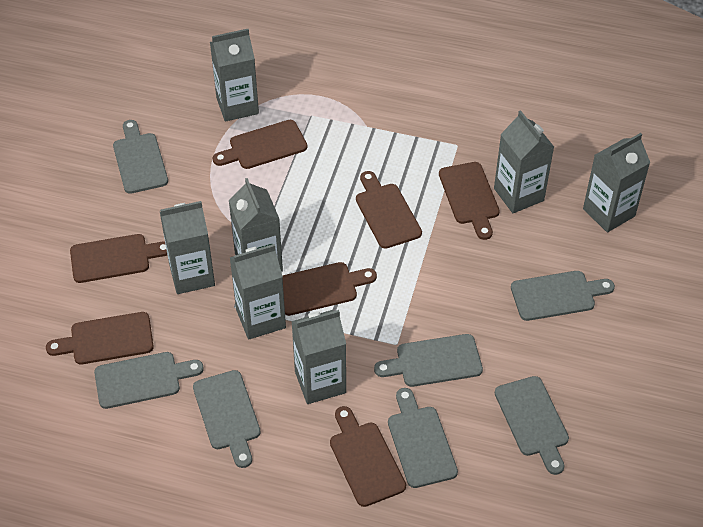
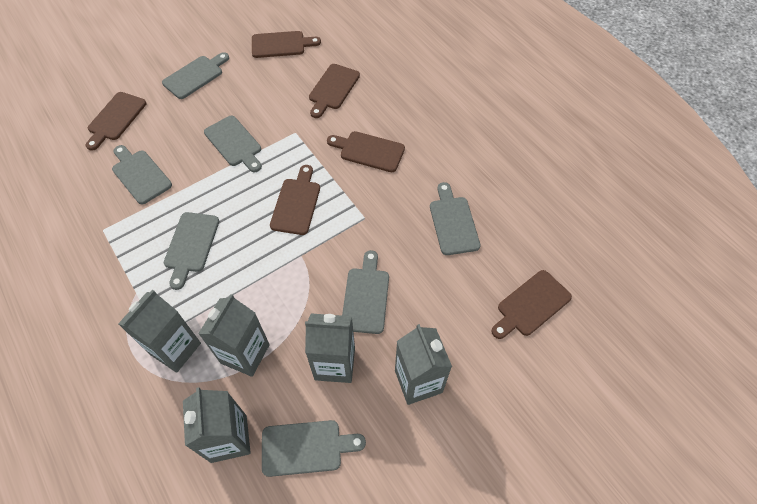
brown cutting board: 7 -> 6
grey carton: 7 -> 5

